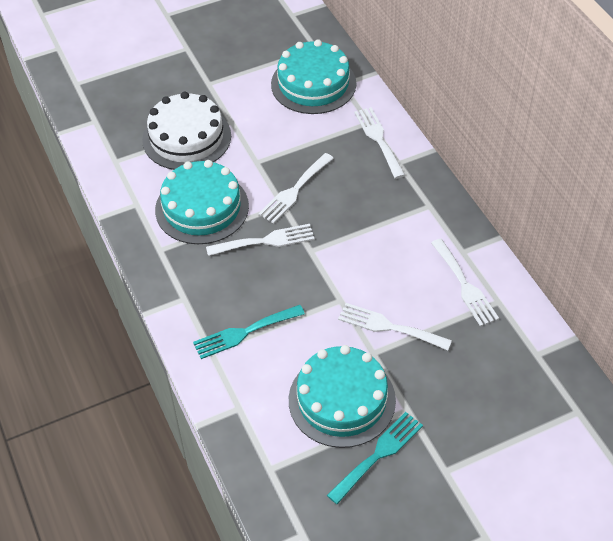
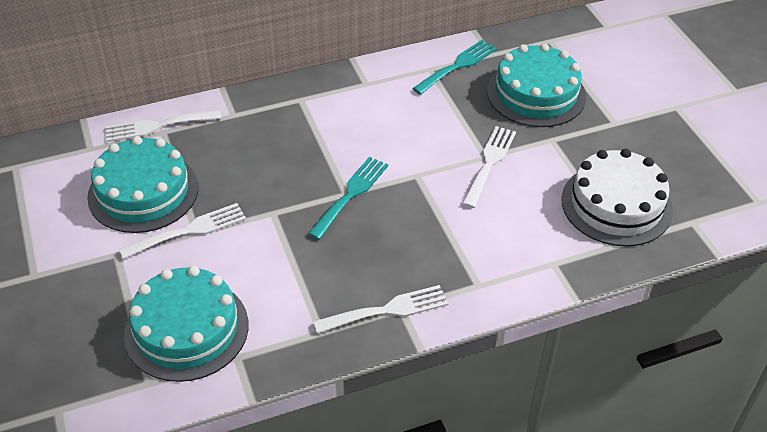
white fork: 5 -> 4

